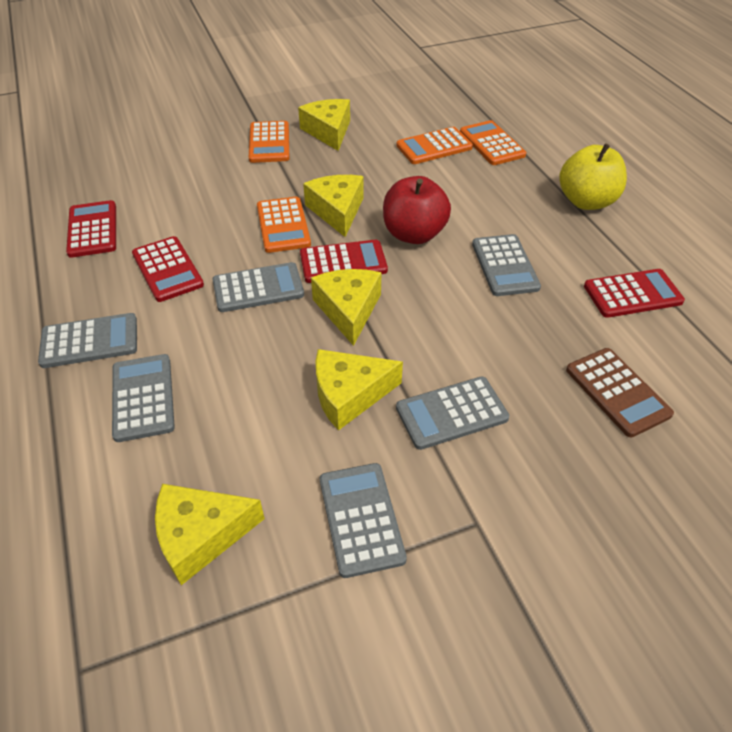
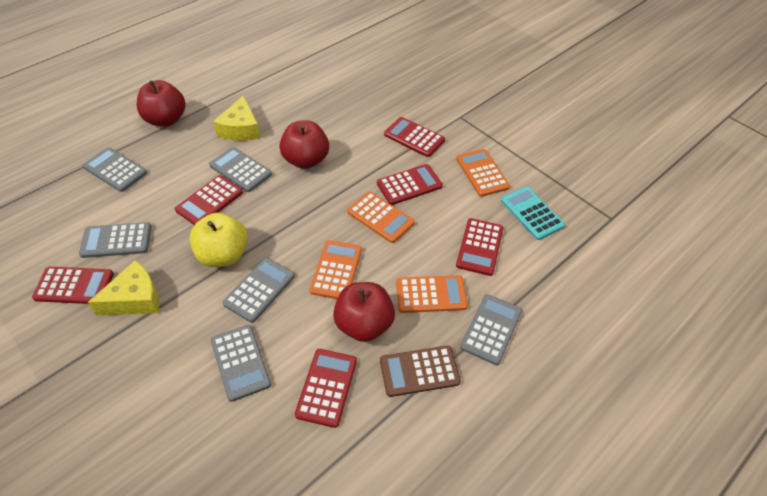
red apple: 1 -> 3
red calculator: 4 -> 6
turquoise calculator: 0 -> 1
yellow cheese: 5 -> 2

